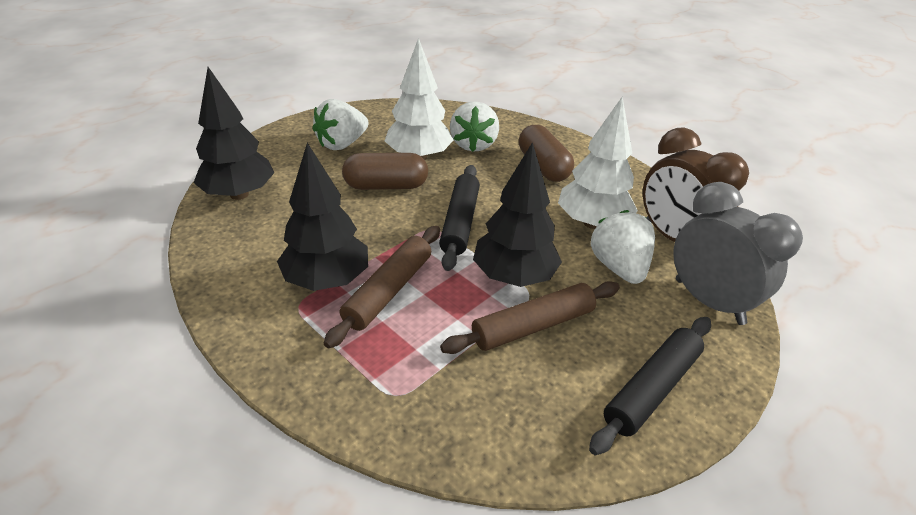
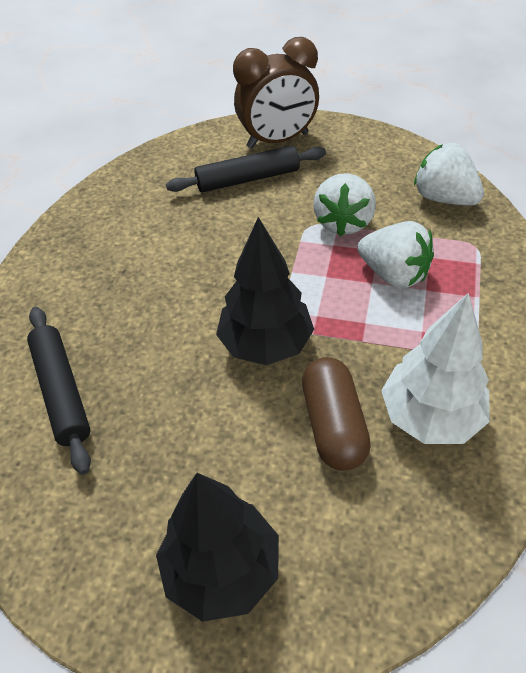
black tree: 3 -> 2
brown capsule: 2 -> 1
brown rolling pin: 2 -> 0
grey clock: 1 -> 0
white tree: 2 -> 1

